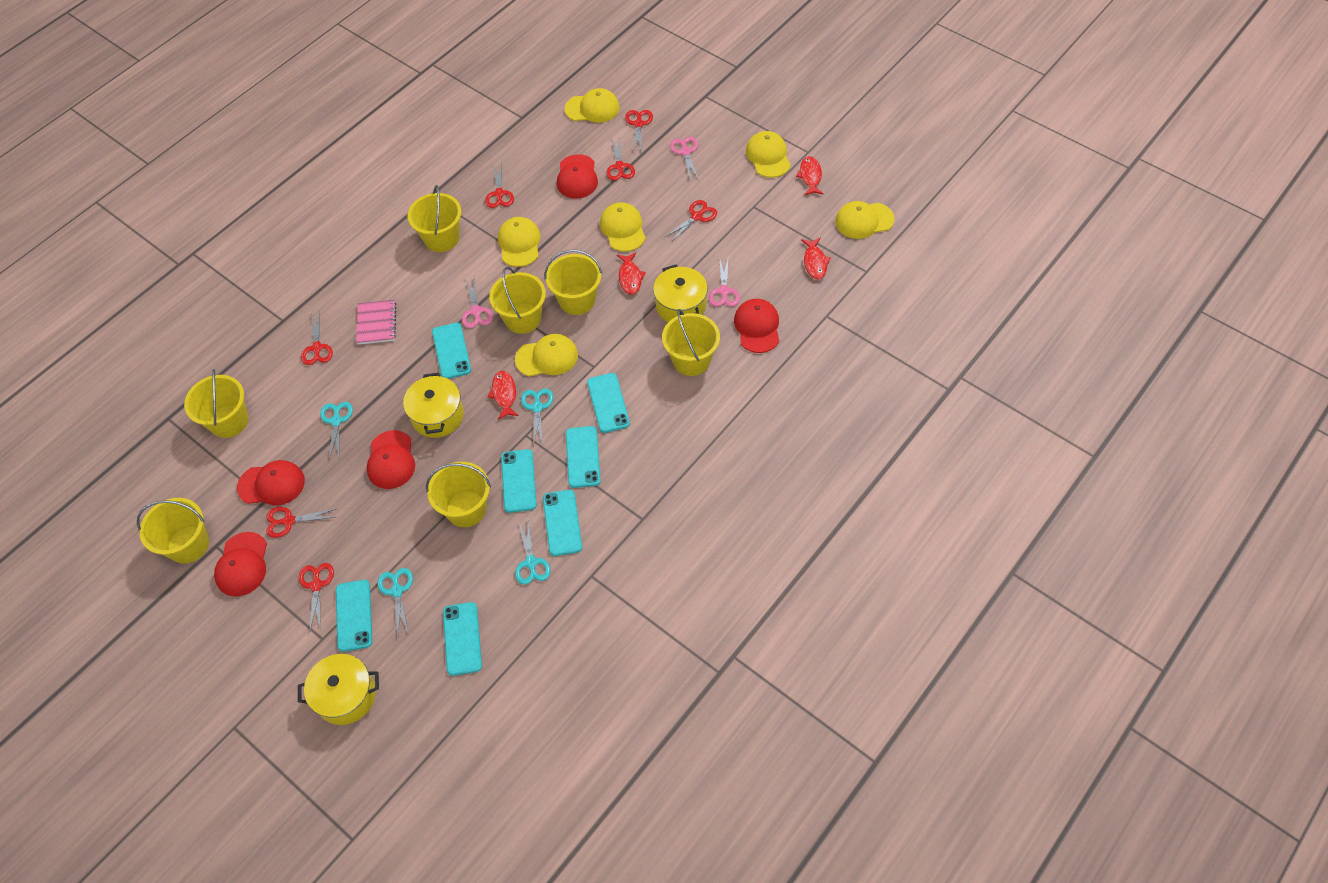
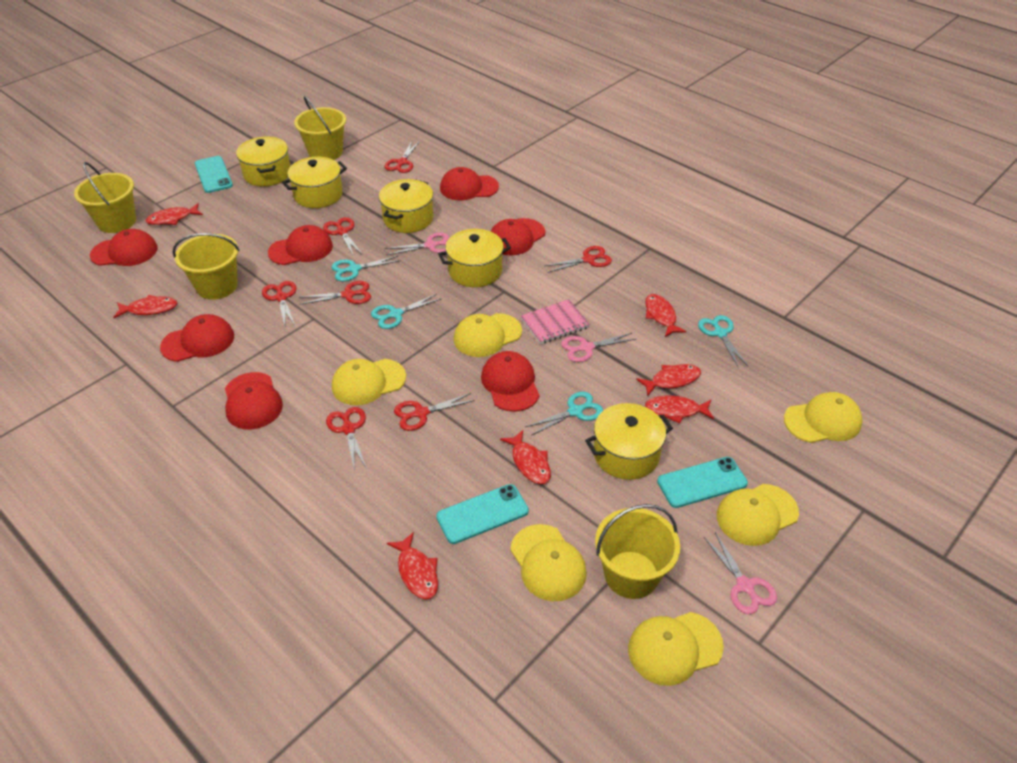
red cap: 5 -> 7
red fish: 4 -> 7
turquoise phone: 7 -> 3
yellow bucket: 7 -> 4
yellow pot: 3 -> 5

